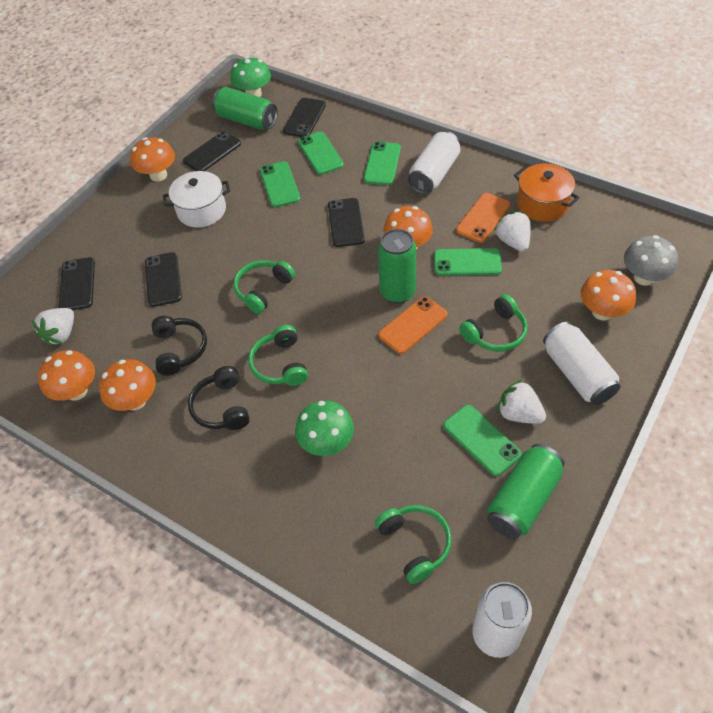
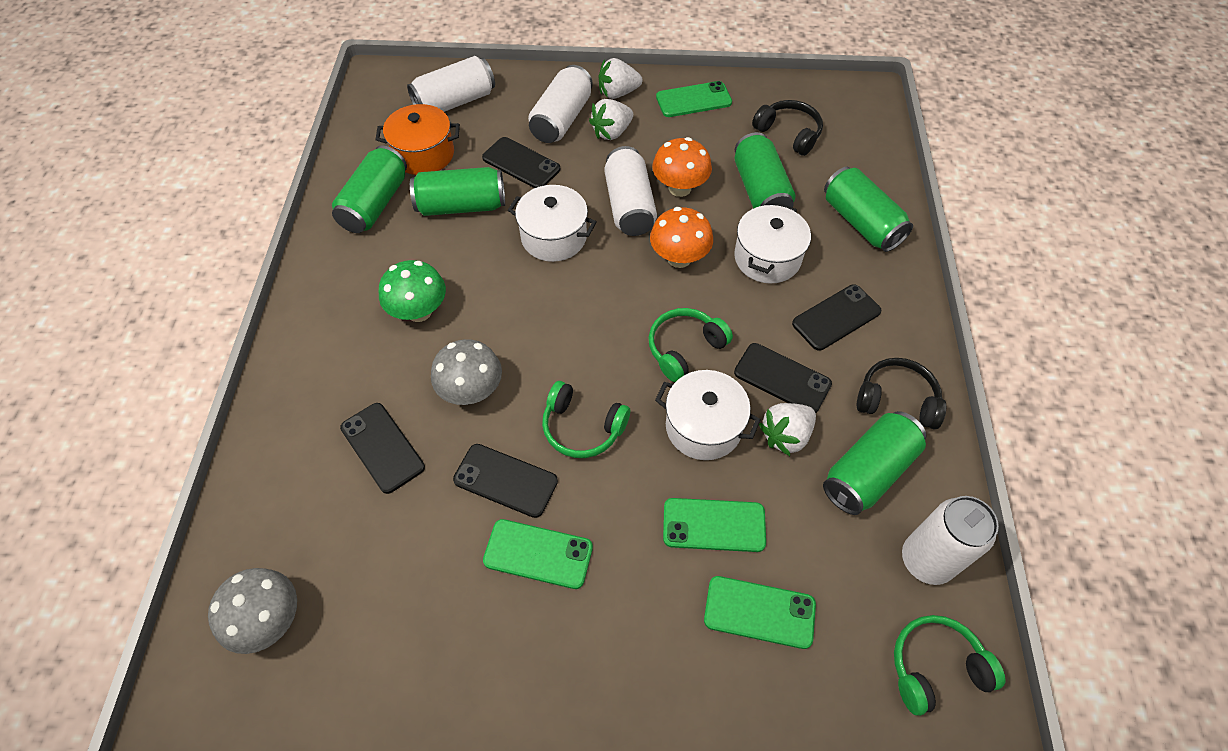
green can: 3 -> 5
green headphones: 4 -> 3
green mushroom: 2 -> 1
green phone: 5 -> 4
grey mushroom: 1 -> 2
orange mushroom: 5 -> 2
orange phone: 2 -> 0
white can: 3 -> 4
white pot: 1 -> 3

